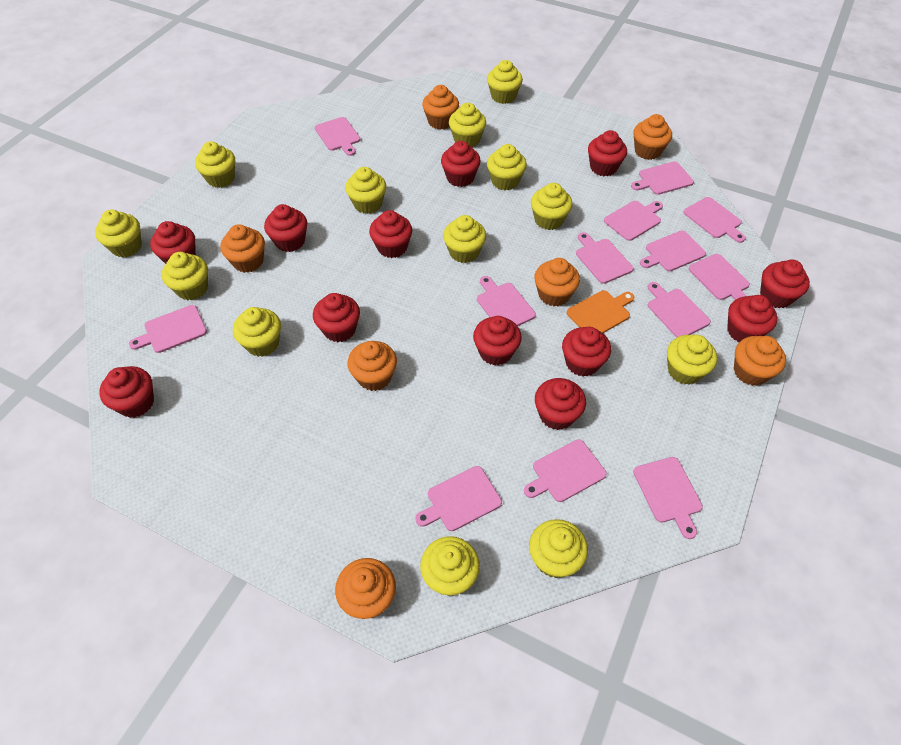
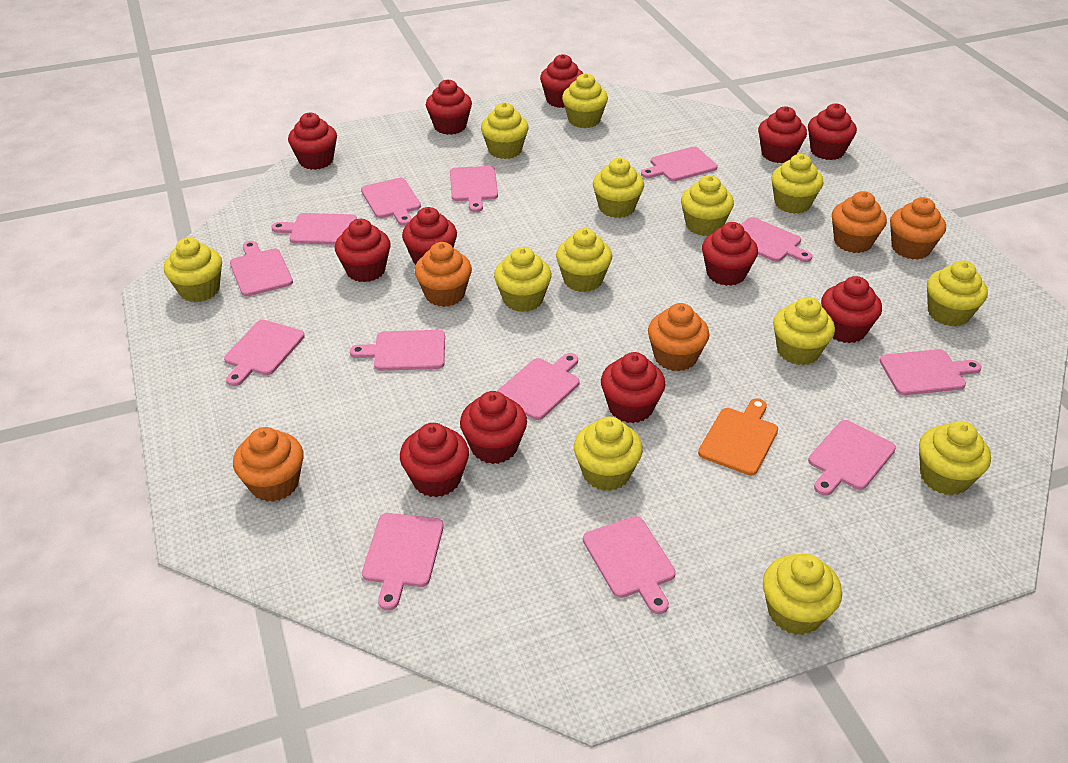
orange cupcake: 7 -> 5

